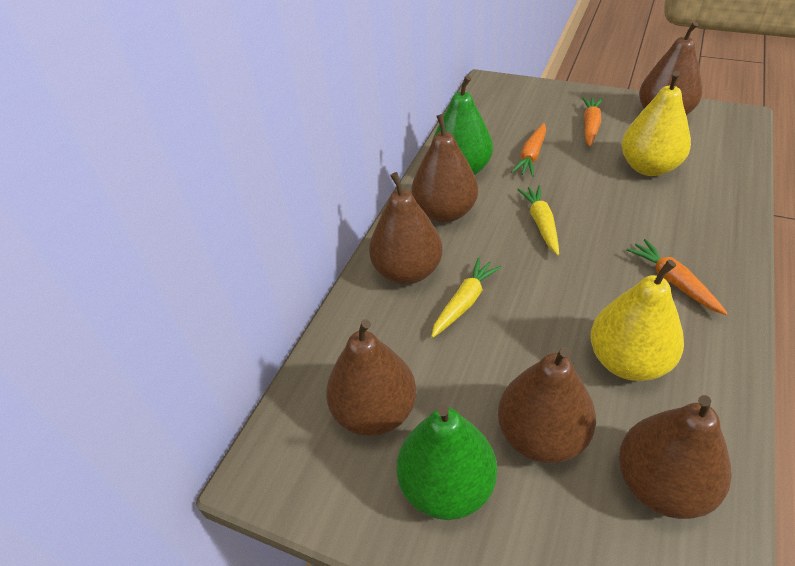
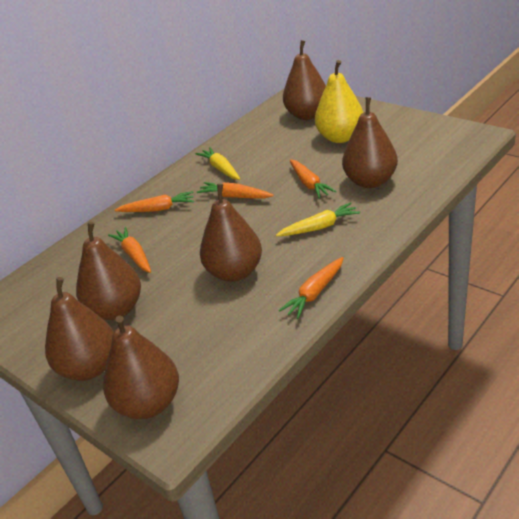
green pear: 2 -> 0
orange carrot: 3 -> 5
yellow pear: 2 -> 1

